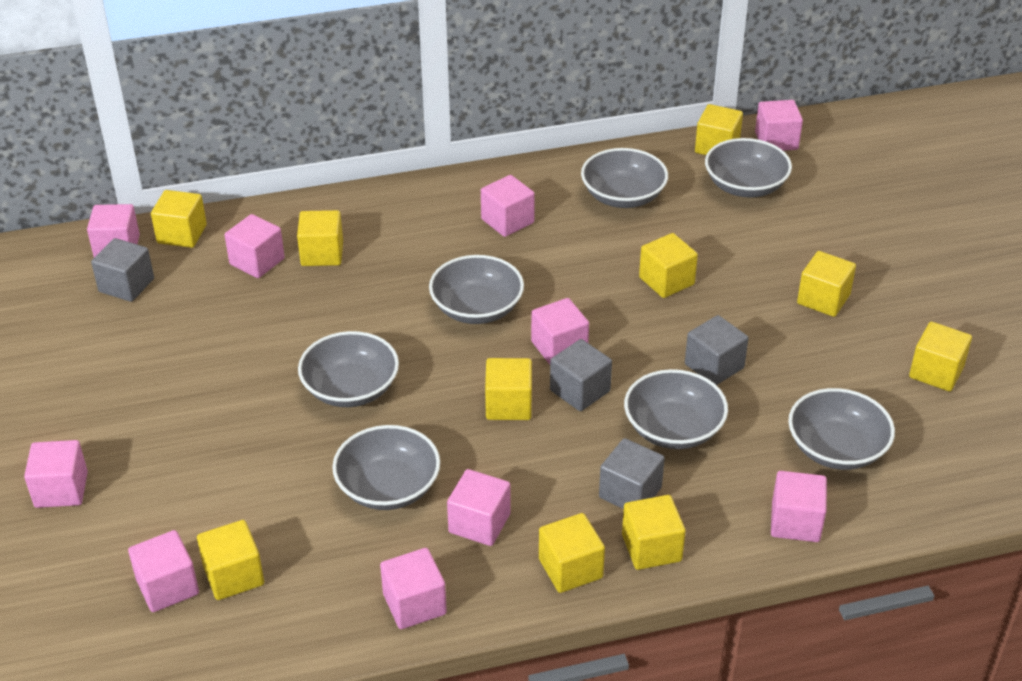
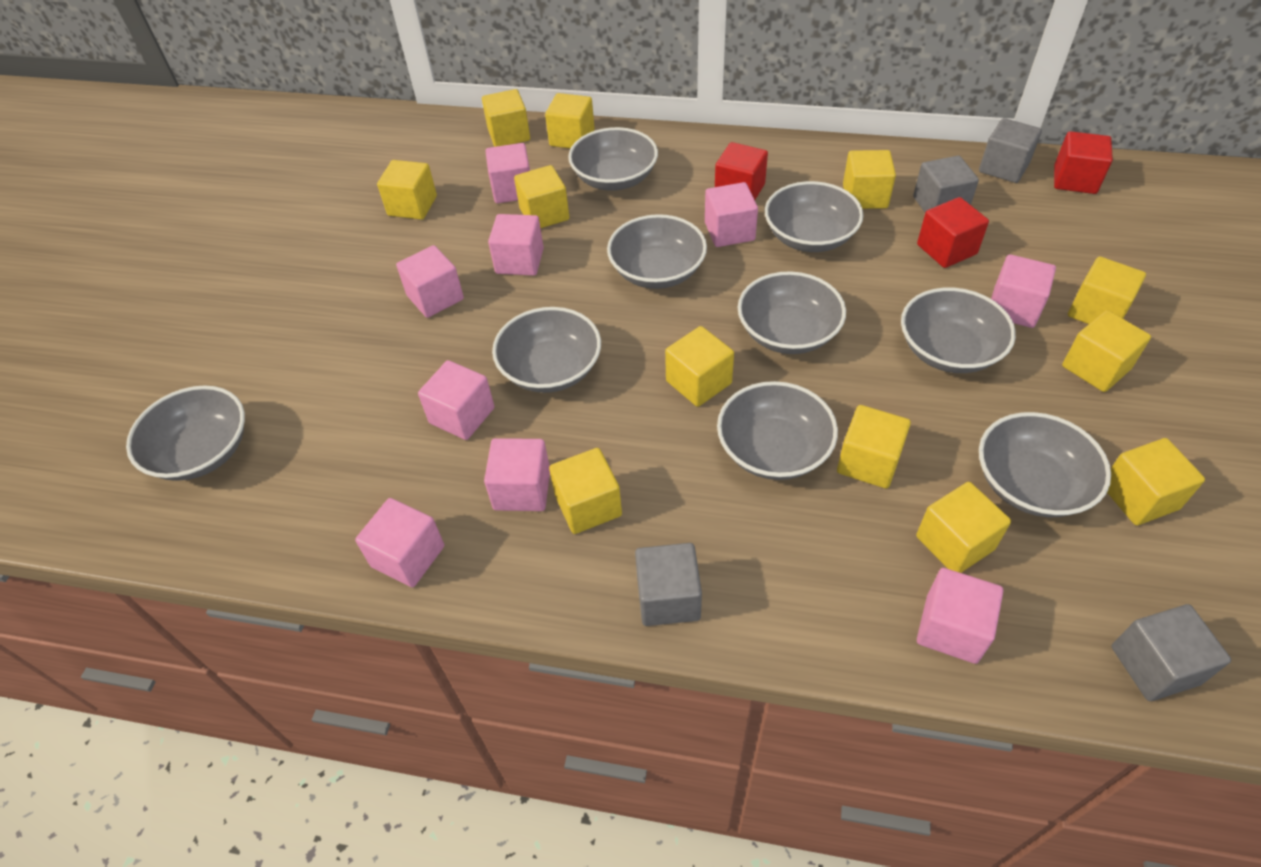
grey bowl: 7 -> 9
pink cube: 10 -> 9
red cube: 0 -> 3
yellow cube: 10 -> 12

